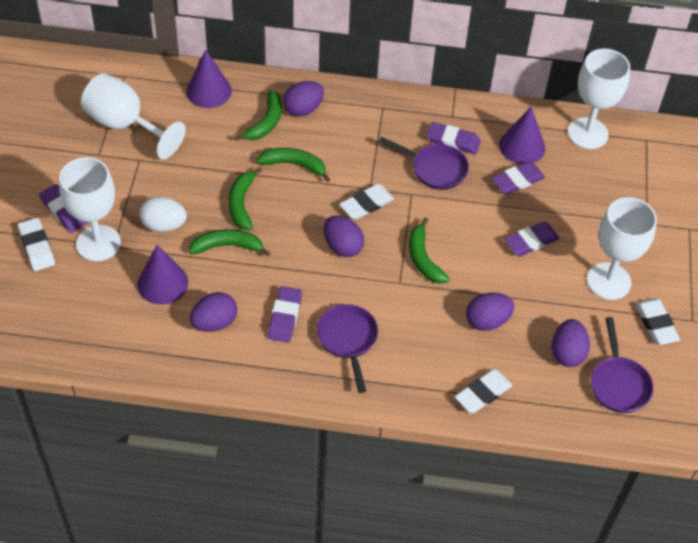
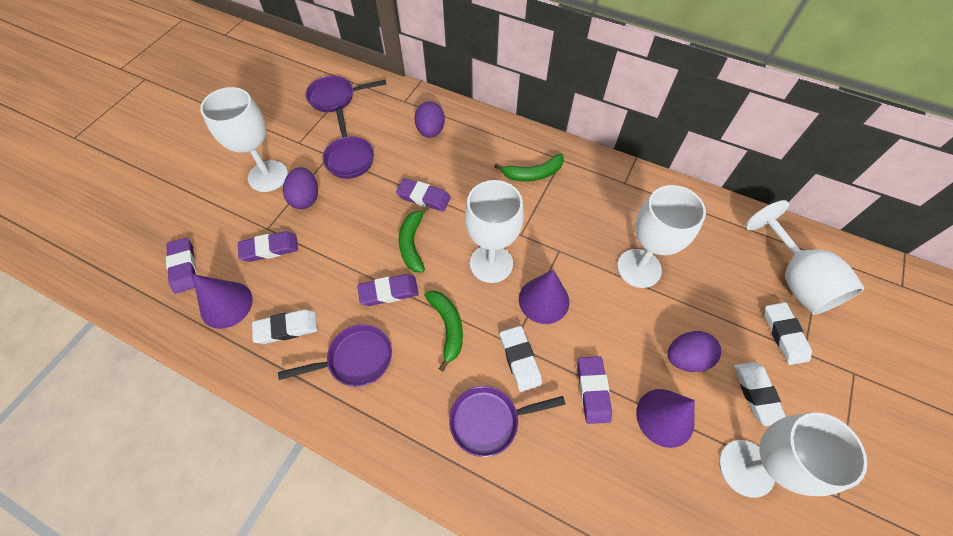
green banana: 5 -> 3
purple egg: 5 -> 3
purple pan: 3 -> 4
white egg: 1 -> 0
white goblet: 4 -> 5

